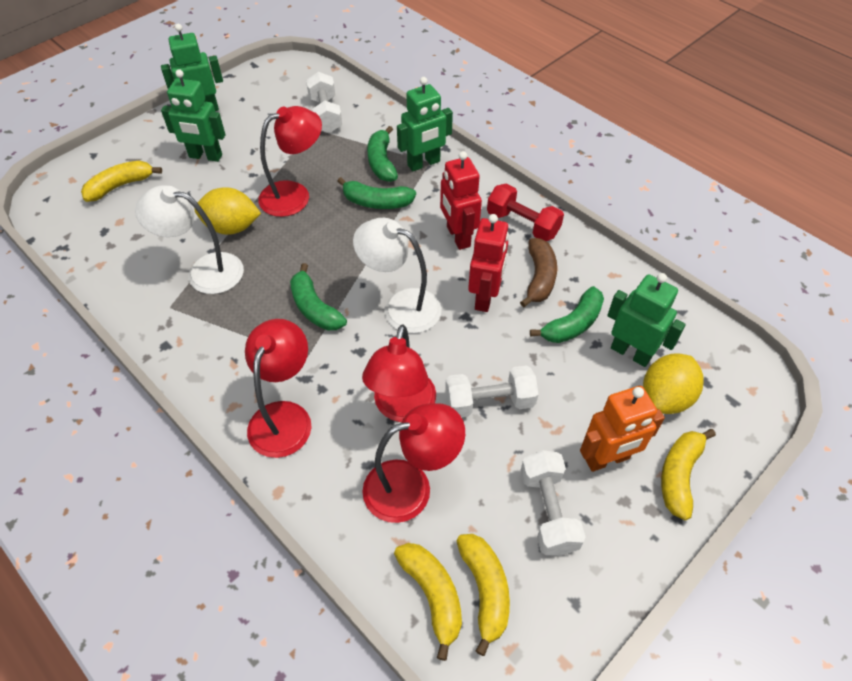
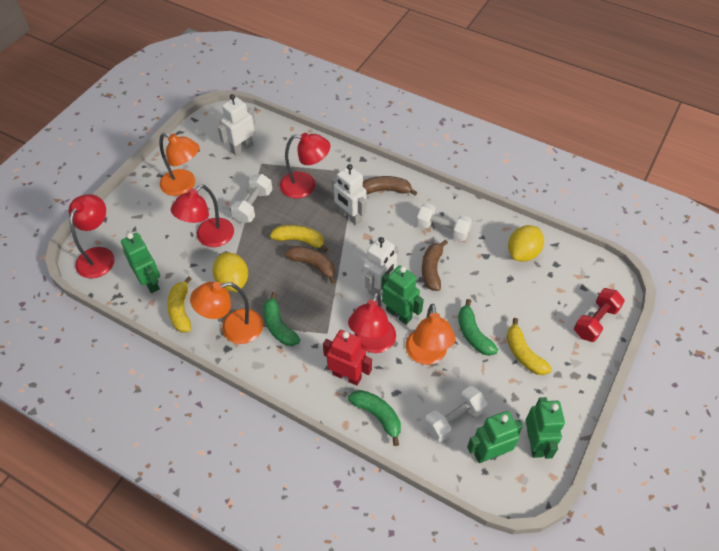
brown banana: 1 -> 3
green banana: 4 -> 3
orange lamp: 0 -> 3
orange robot: 1 -> 0
red robot: 2 -> 1
white lamp: 2 -> 0
white robot: 0 -> 3
yellow banana: 4 -> 3

